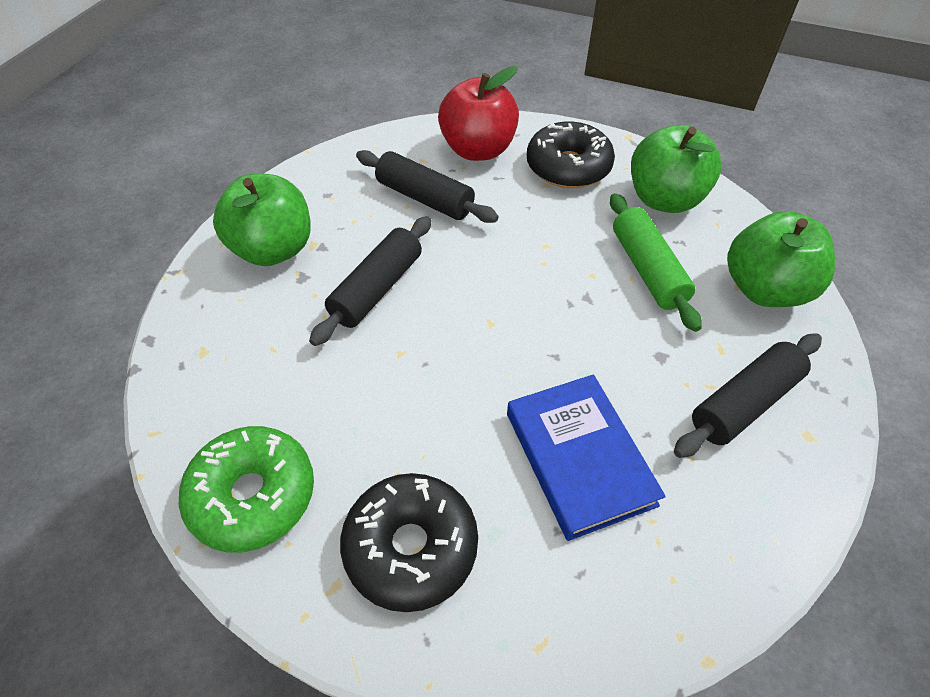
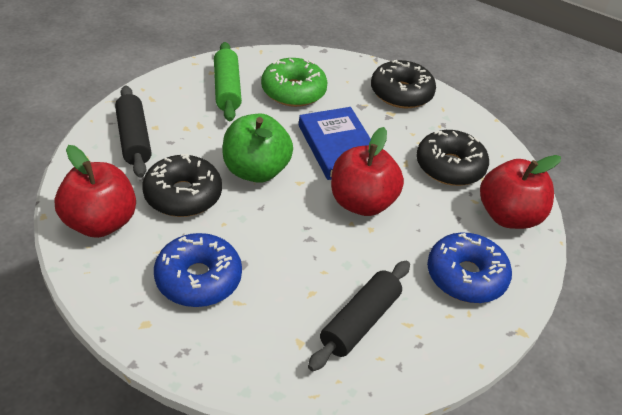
black donut: 2 -> 3
black rolling pin: 3 -> 2
blue donut: 0 -> 2
green apple: 3 -> 1
red apple: 1 -> 3

